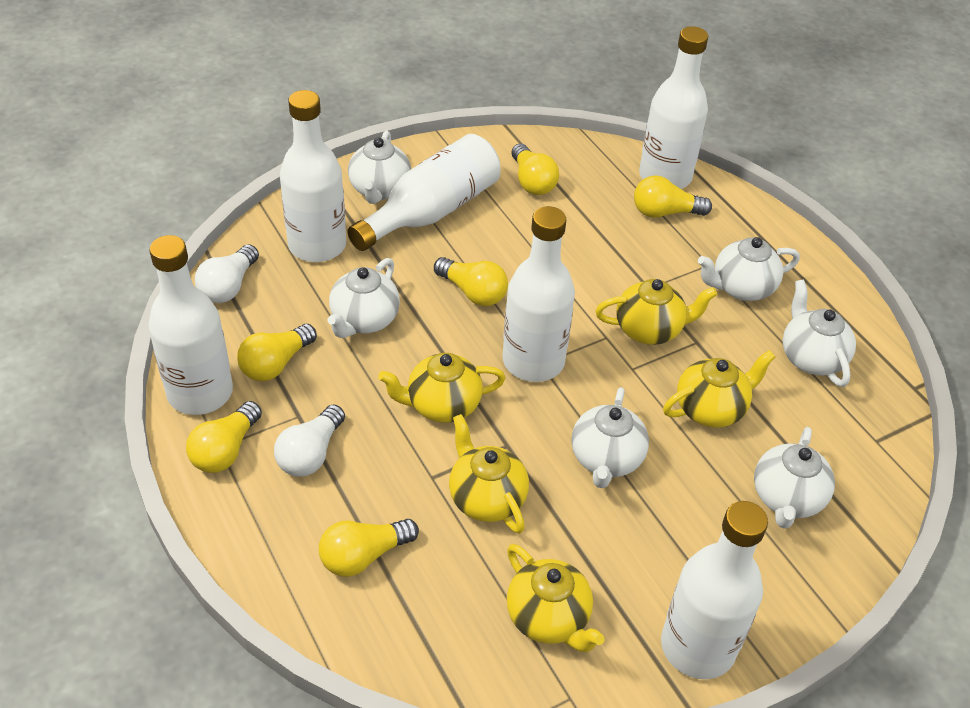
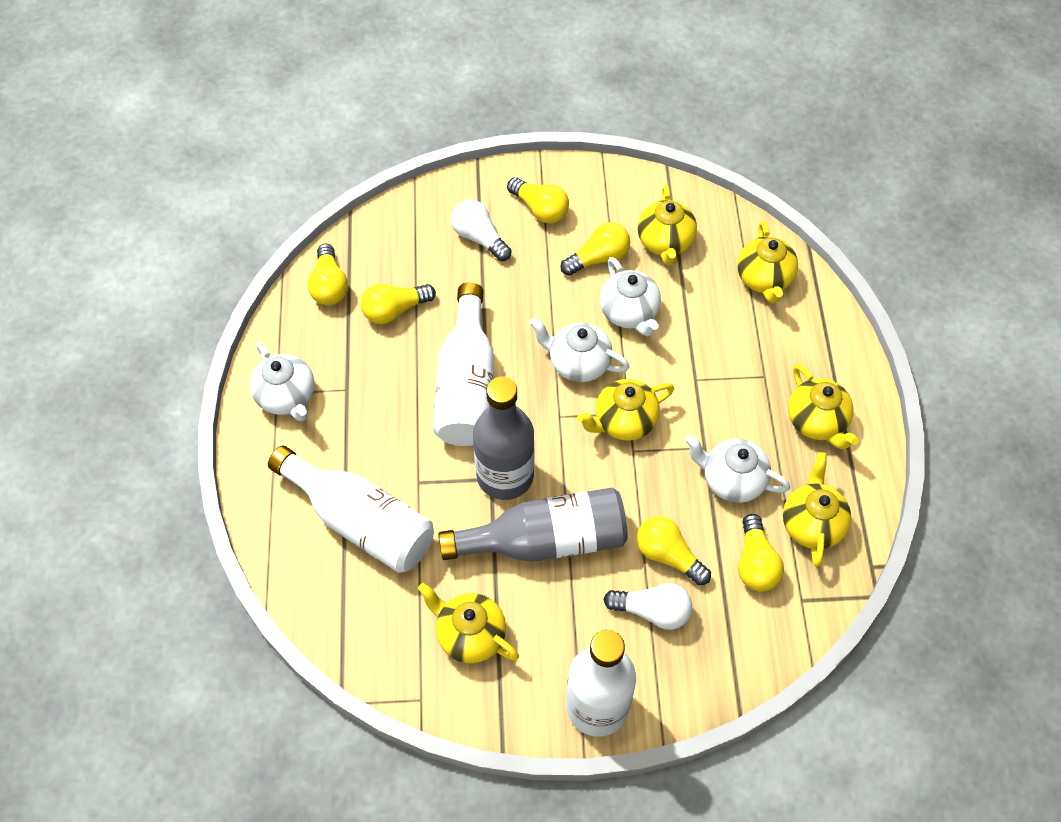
grey bottle: 0 -> 2
white bottle: 6 -> 3
white teapot: 6 -> 4
yellow teapot: 5 -> 6

